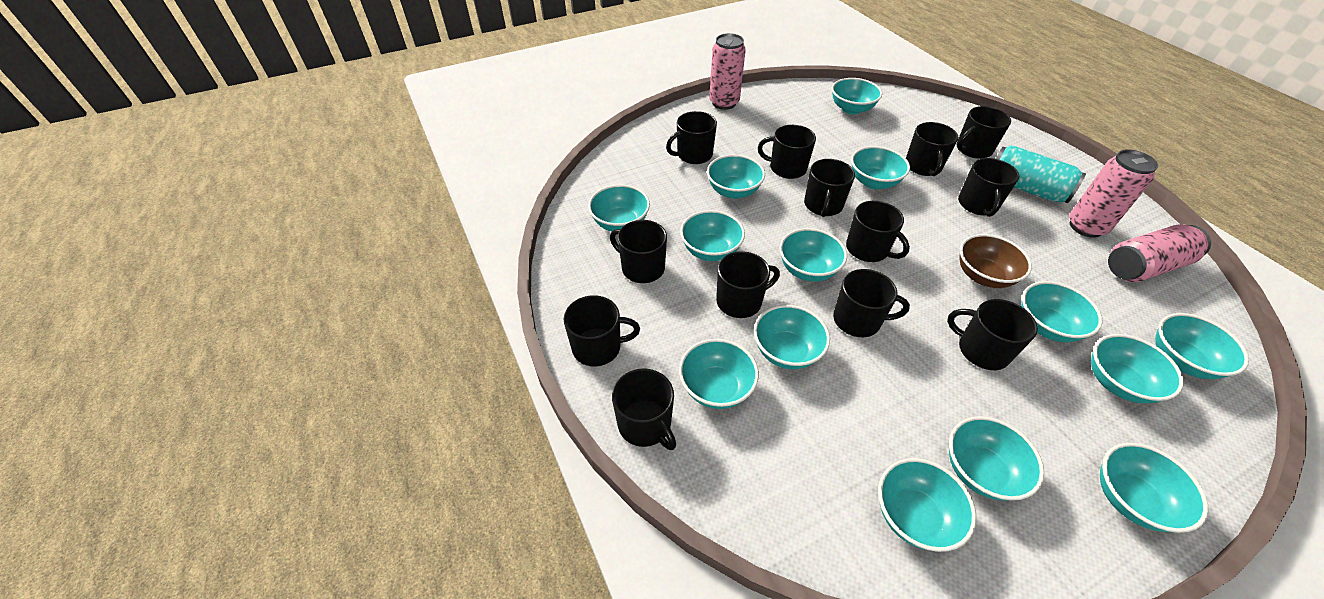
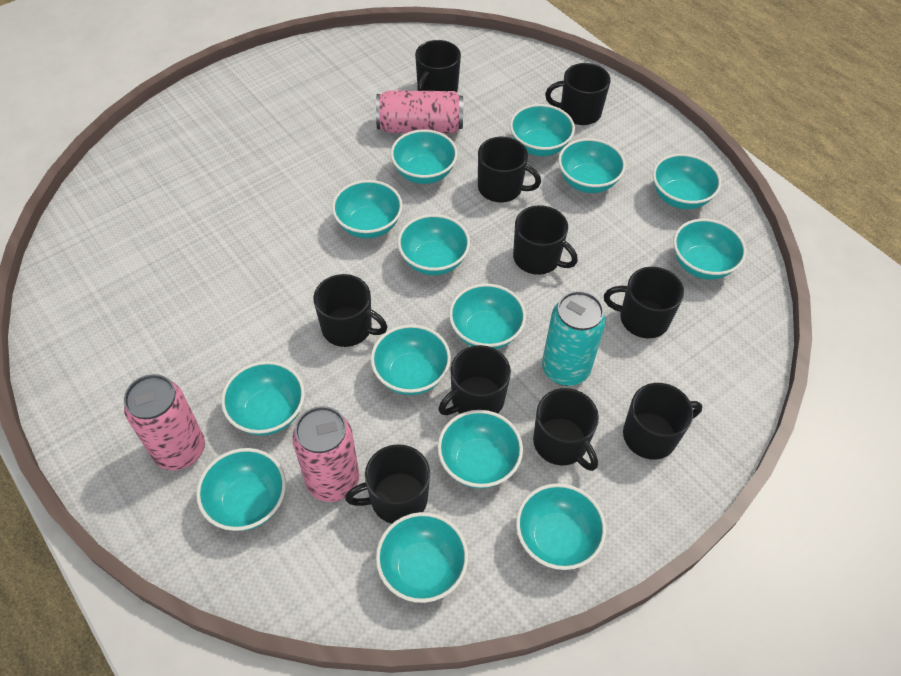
black mug: 13 -> 10
brown bowl: 1 -> 0

